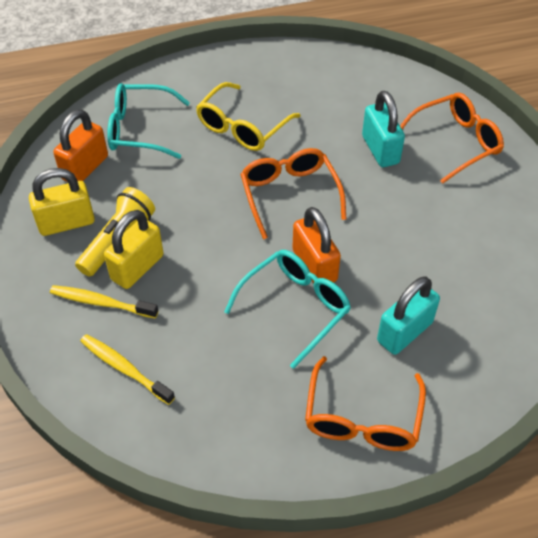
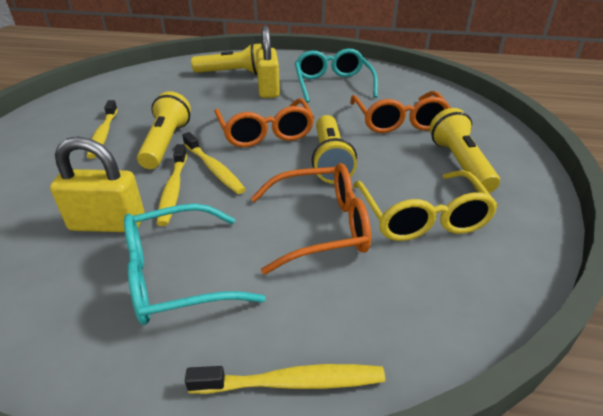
orange padlock: 2 -> 0
turquoise padlock: 2 -> 0
yellow flashlight: 1 -> 4
yellow toothbrush: 2 -> 4

